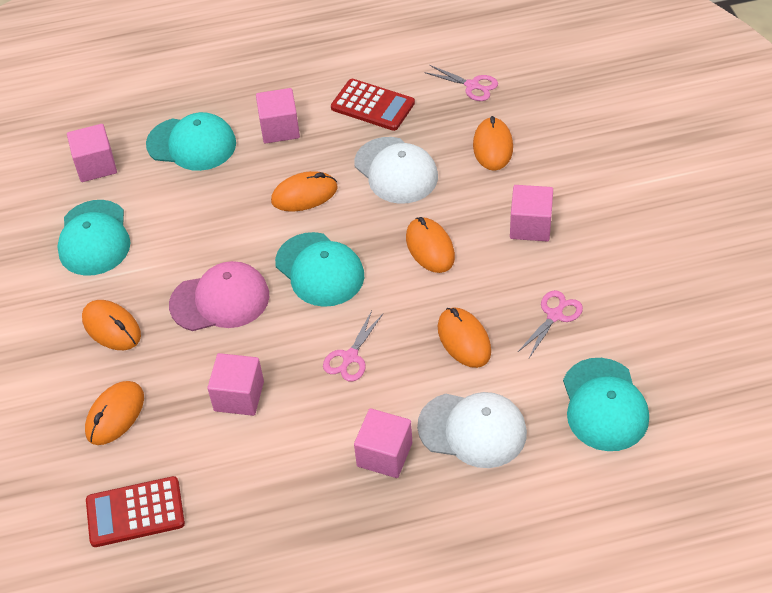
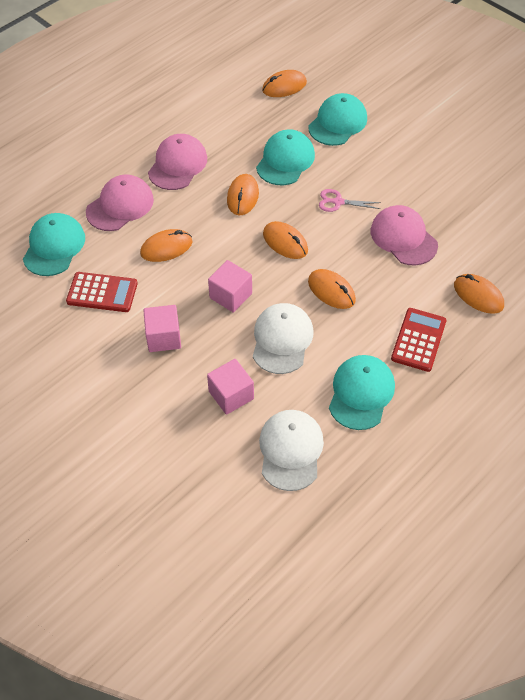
pink cap: 1 -> 3
pink cube: 5 -> 3
pink scissors: 3 -> 1

